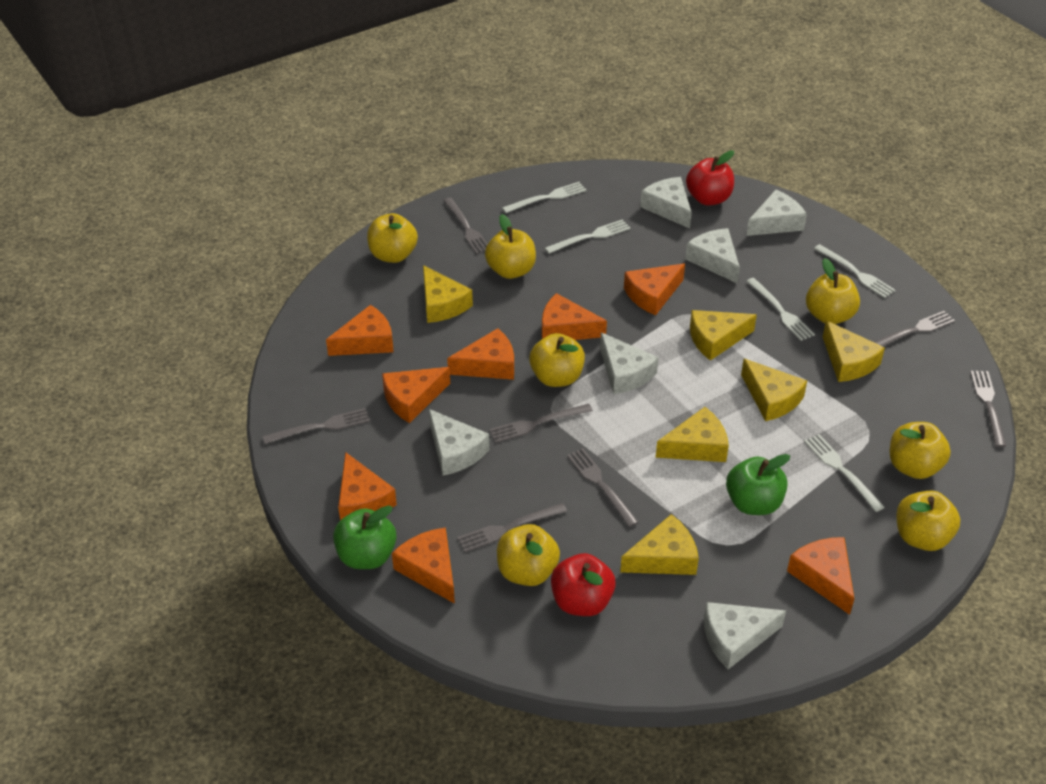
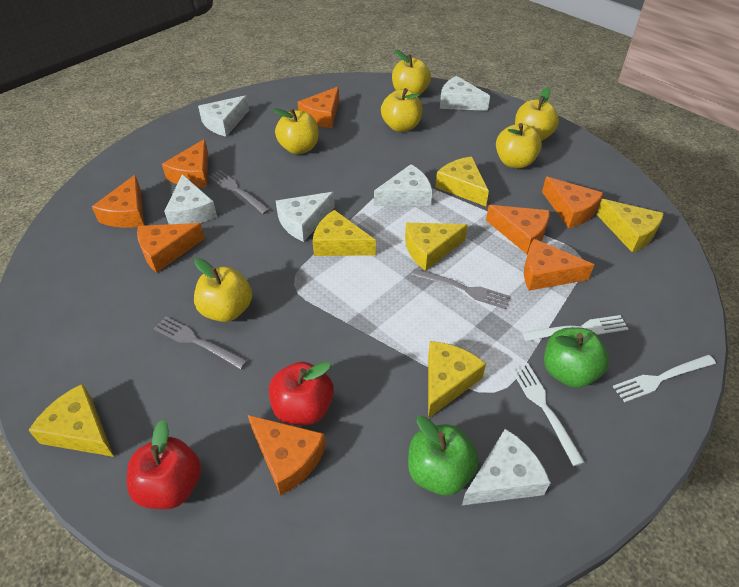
grey fork: 7 -> 3
white fork: 5 -> 3
yellow apple: 7 -> 6

